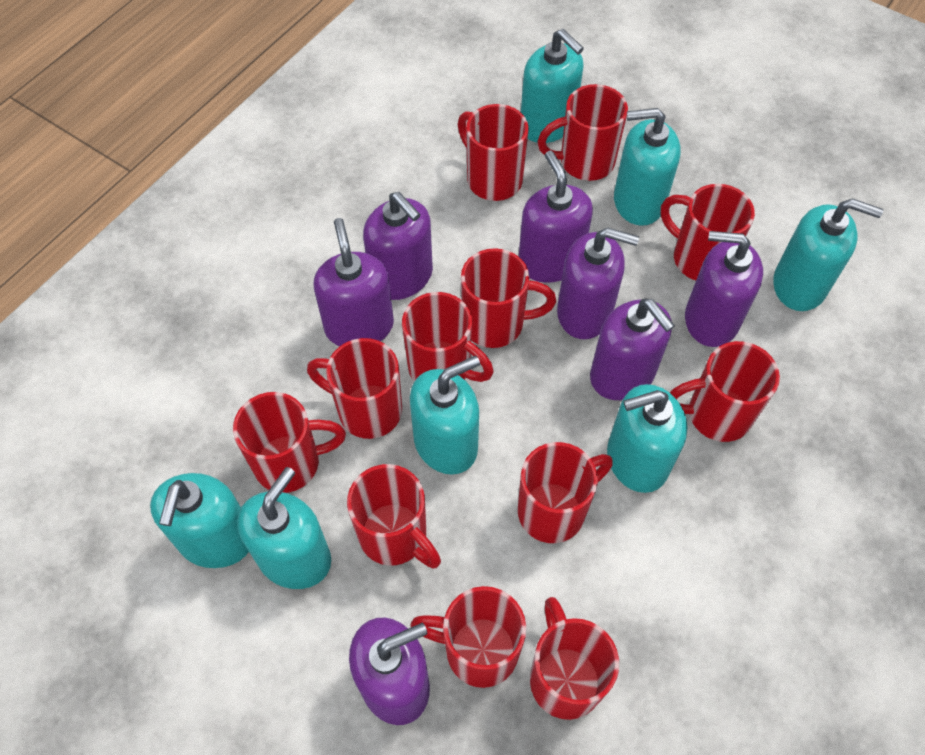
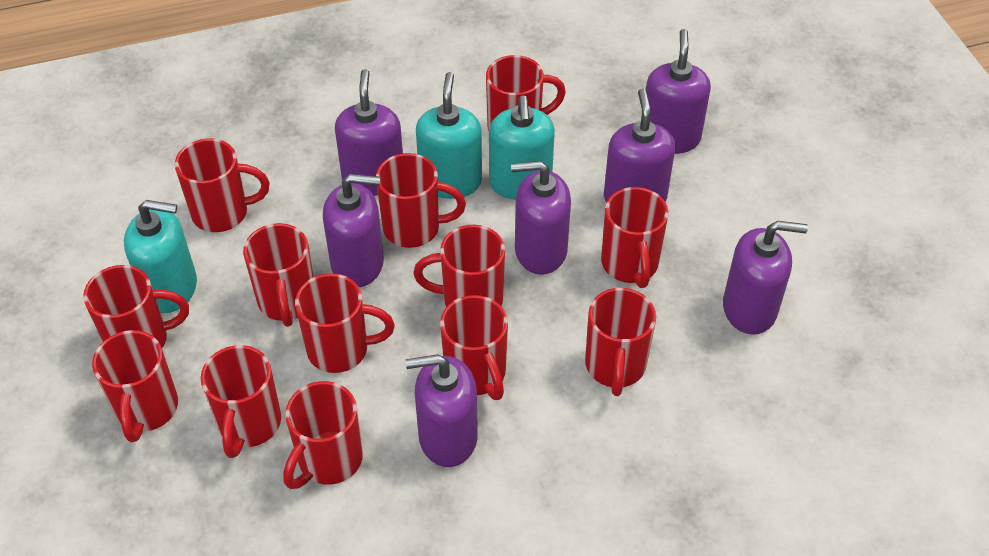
red mug: 12 -> 13
turquoise soap dispenser: 7 -> 3

